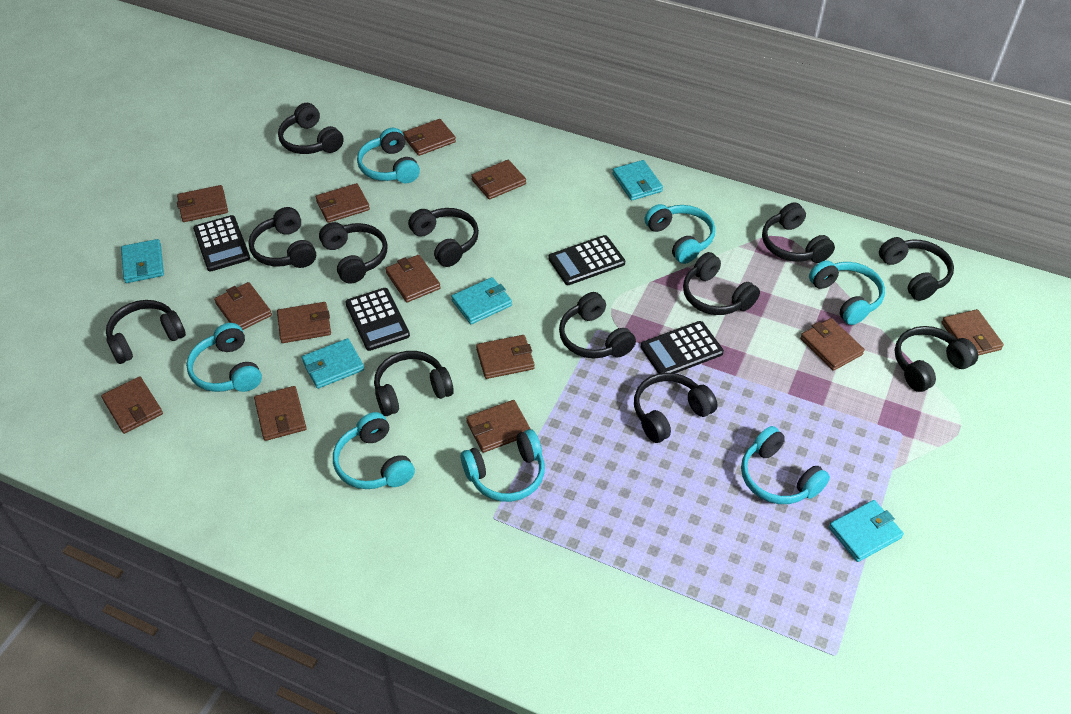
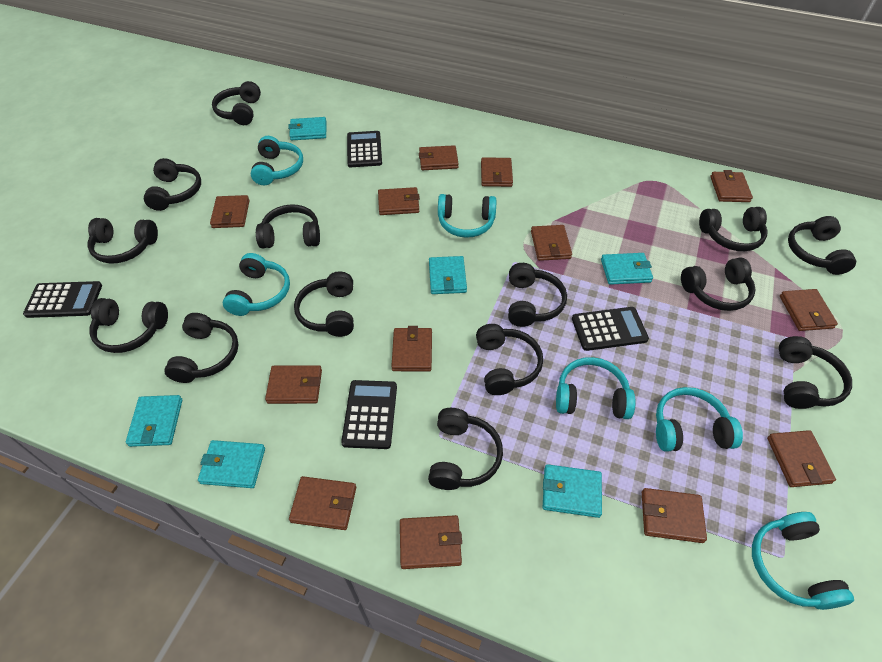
black headphones: 12 -> 14
turquoise headphones: 7 -> 6
turquoise wallet: 5 -> 6

